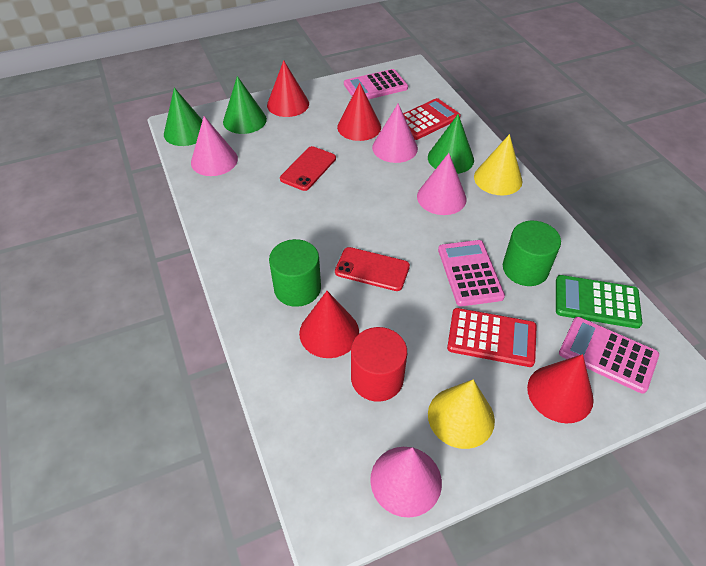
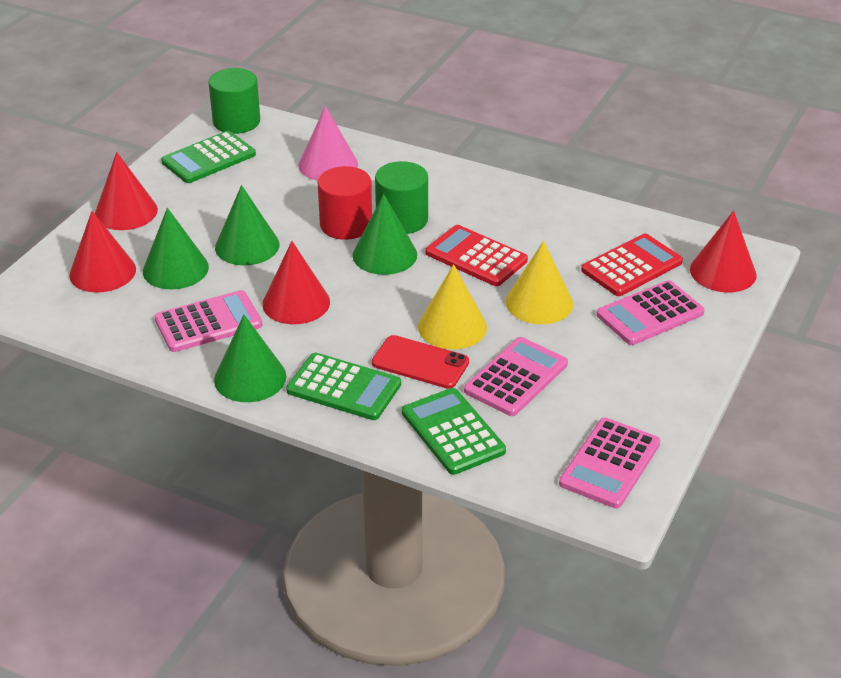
green calculator: 1 -> 3
green cone: 3 -> 4
pink calculator: 3 -> 4
pink cone: 4 -> 1
red phone: 2 -> 1

